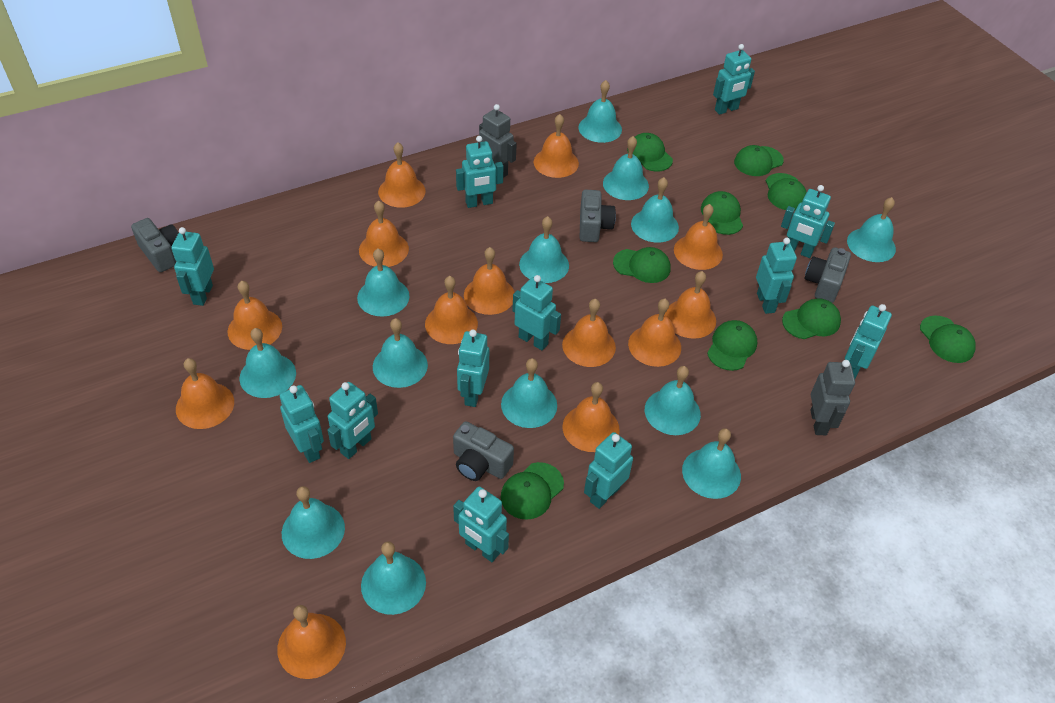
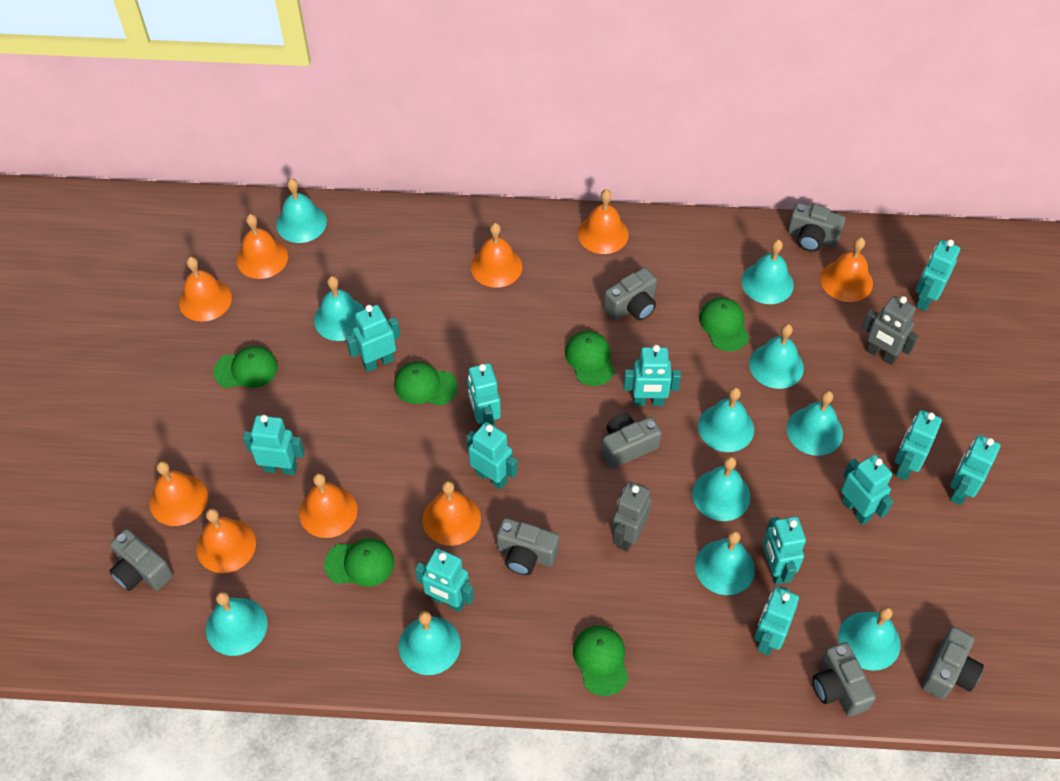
green cap: 9 -> 6
grey camera: 4 -> 7
orange bell: 13 -> 9
turquoise bell: 13 -> 11

